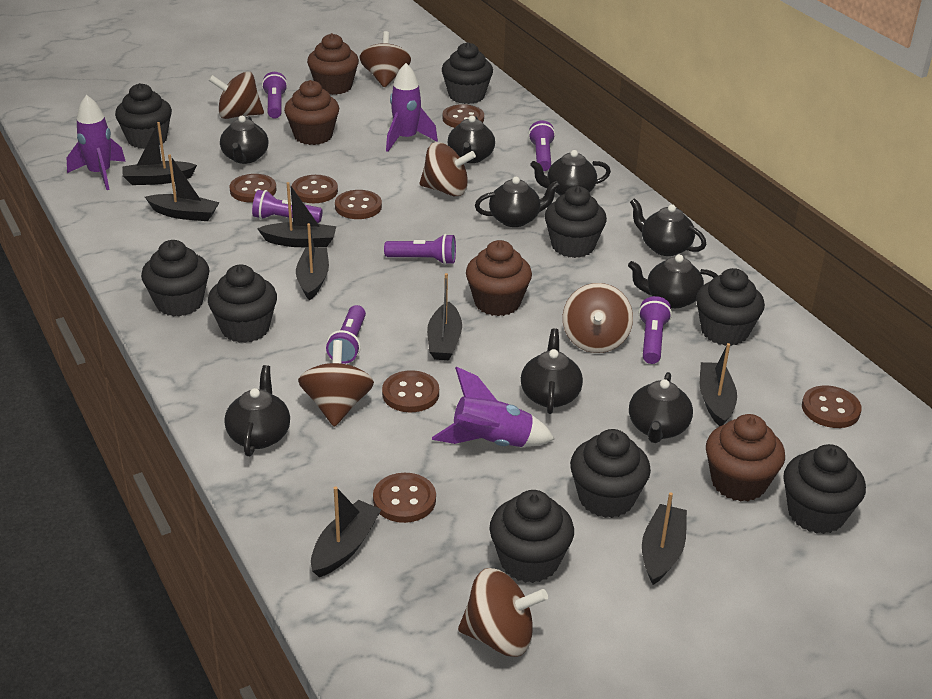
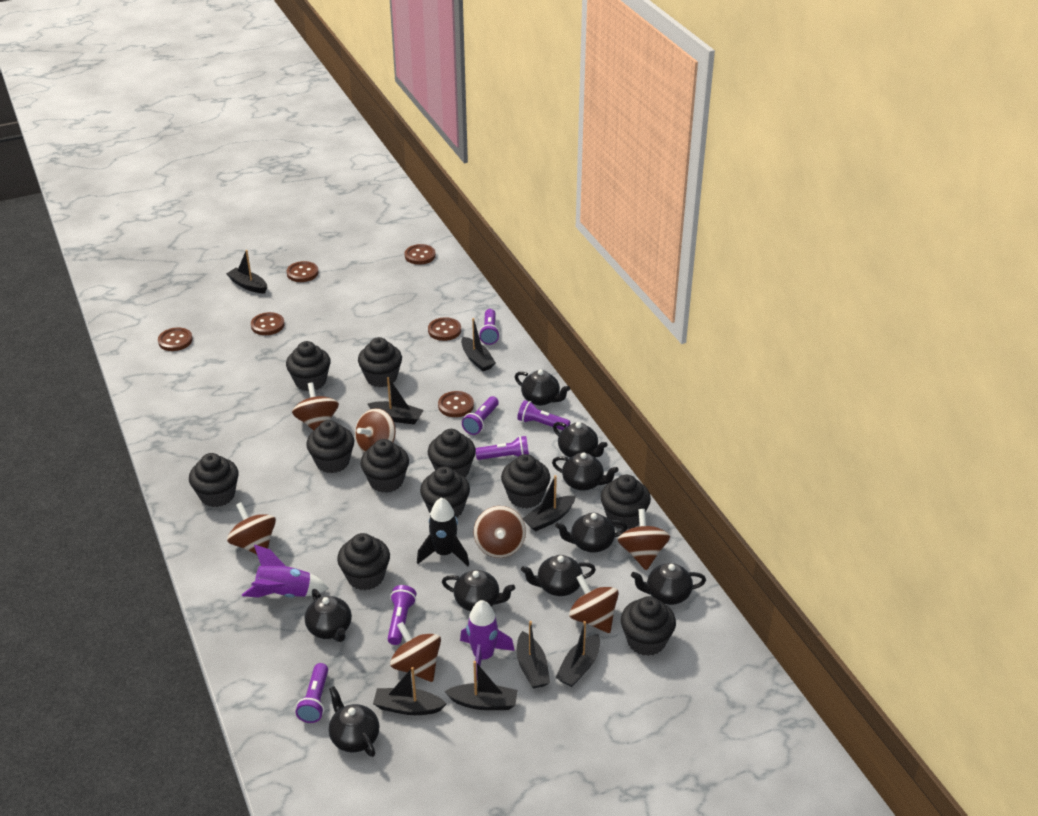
black cupcake: 9 -> 11
black rocket: 0 -> 1
brown button: 7 -> 6
brown cupcake: 4 -> 0
brown spinning top: 6 -> 7
purple rocket: 3 -> 2

